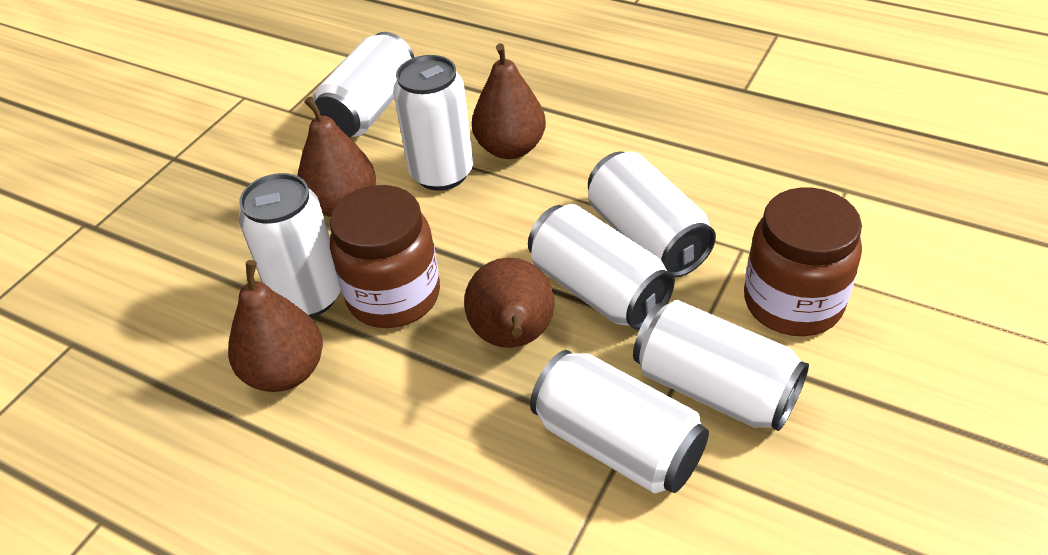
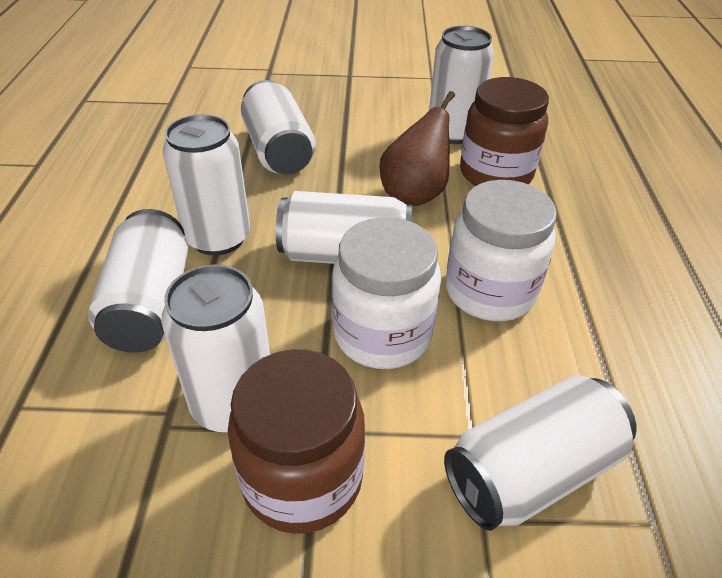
brown pear: 4 -> 1
white jar: 0 -> 2

